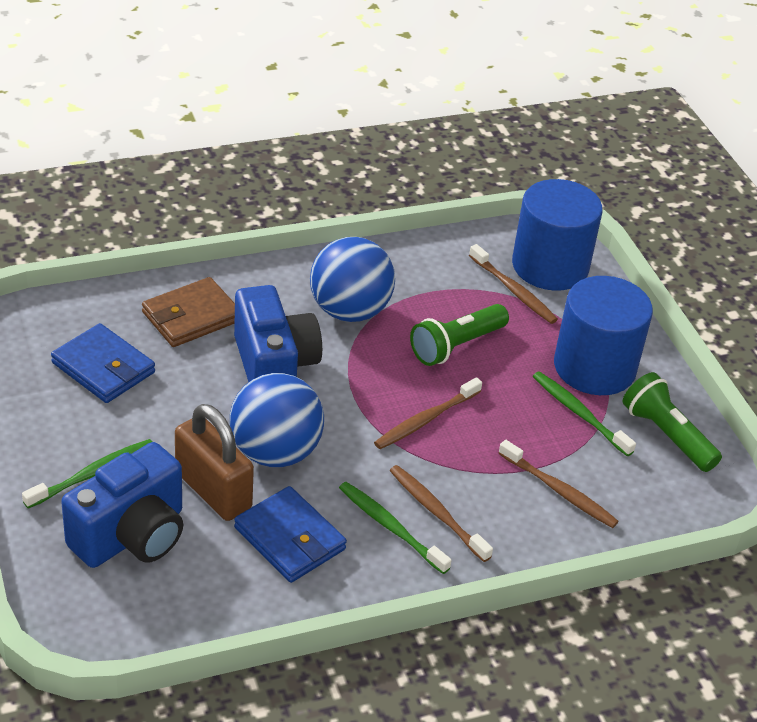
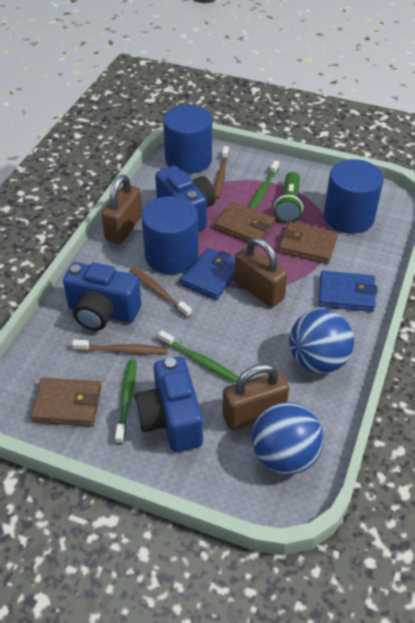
blue camera: 2 -> 3
blue cylinder: 2 -> 3
brown padlock: 1 -> 3
brown toothbrush: 4 -> 3
brown wallet: 1 -> 3
green flashlight: 2 -> 1

